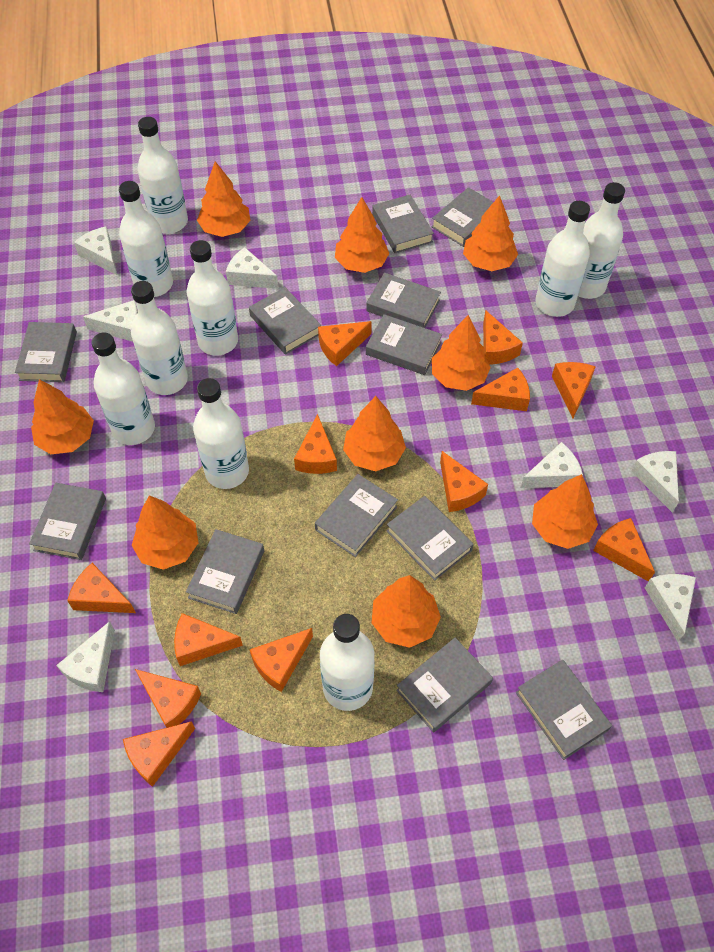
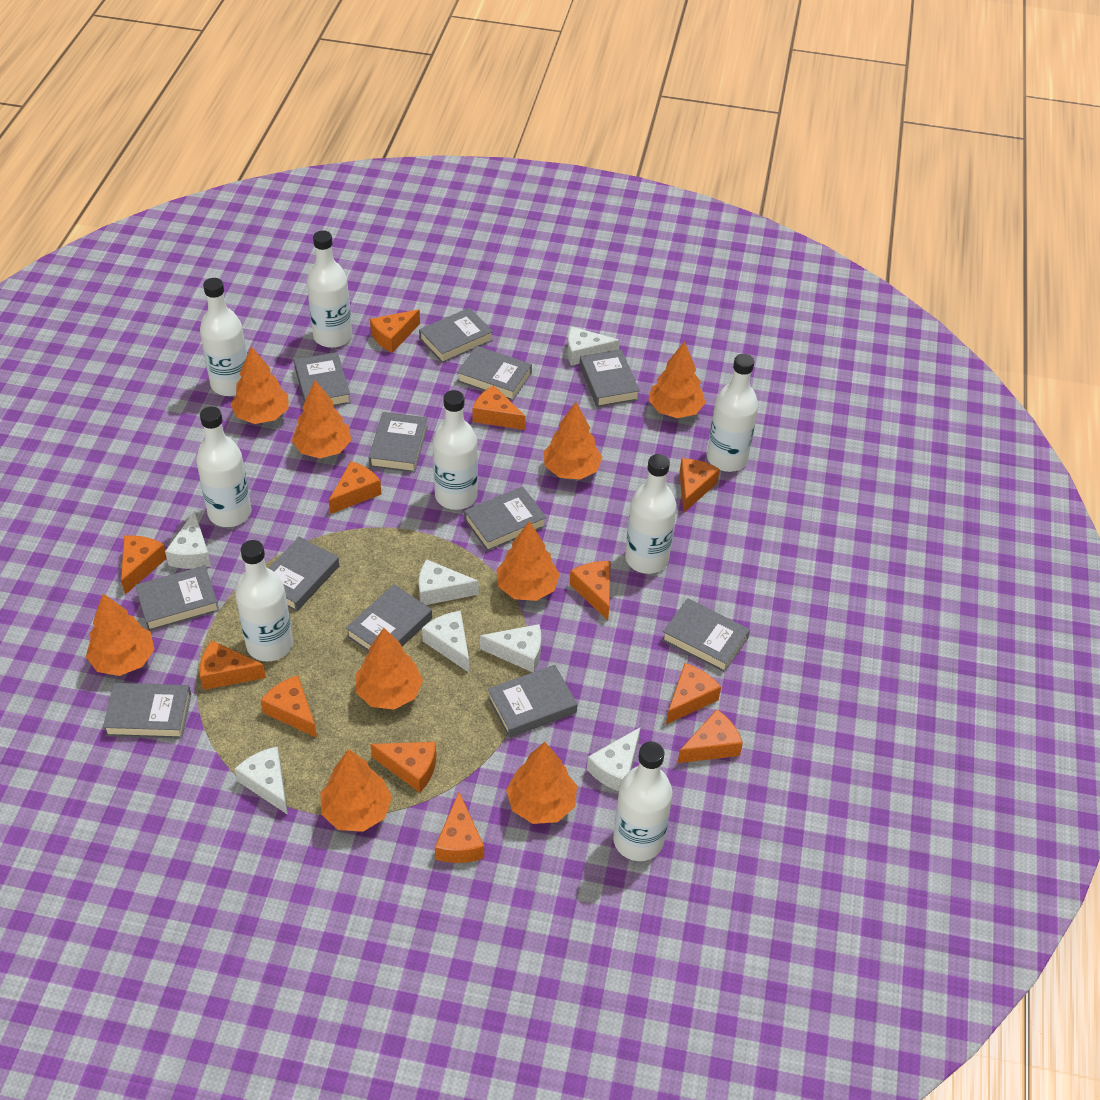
white bottle: 9 -> 8

